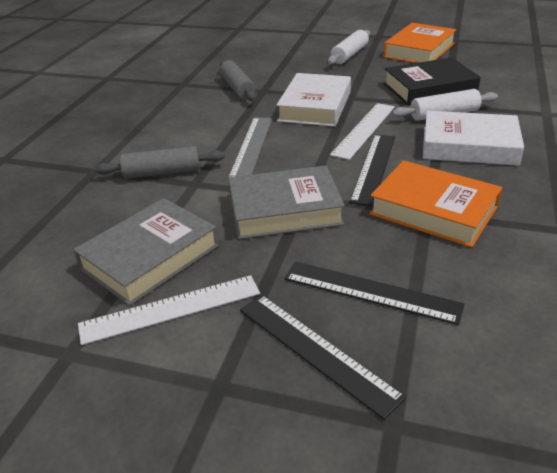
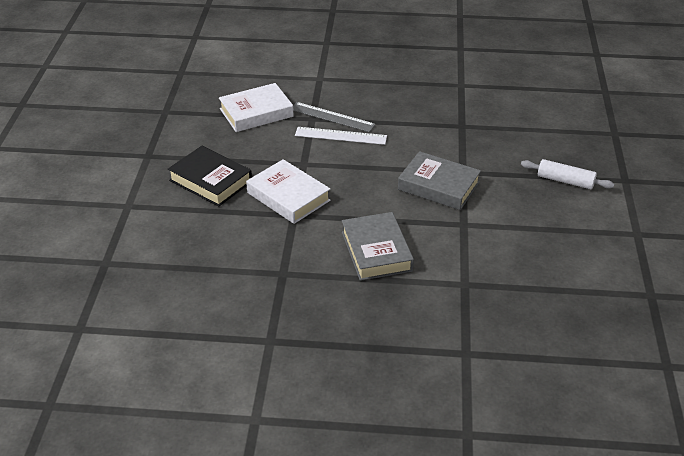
black ruler: 3 -> 0
grey rolling pin: 2 -> 0
orange book: 2 -> 0
white rolling pin: 2 -> 1
white ruler: 2 -> 1

